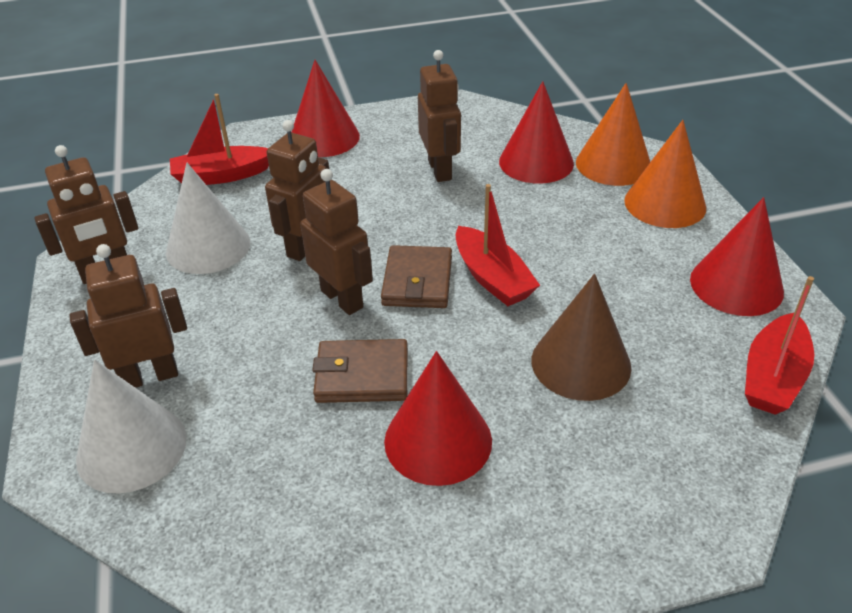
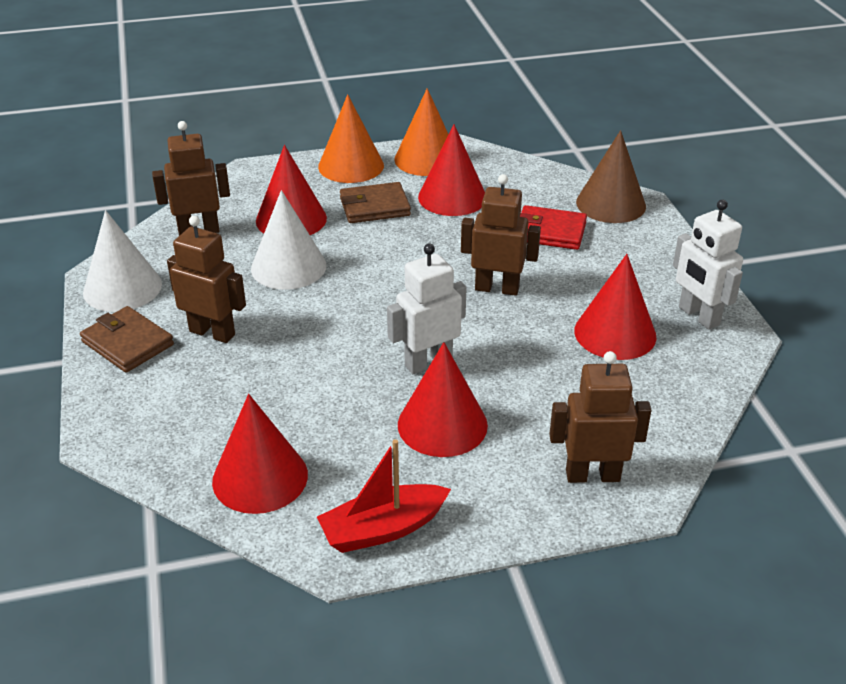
brown robot: 5 -> 4
red boat: 3 -> 1
red cone: 4 -> 5
red wallet: 0 -> 1
white robot: 0 -> 2

